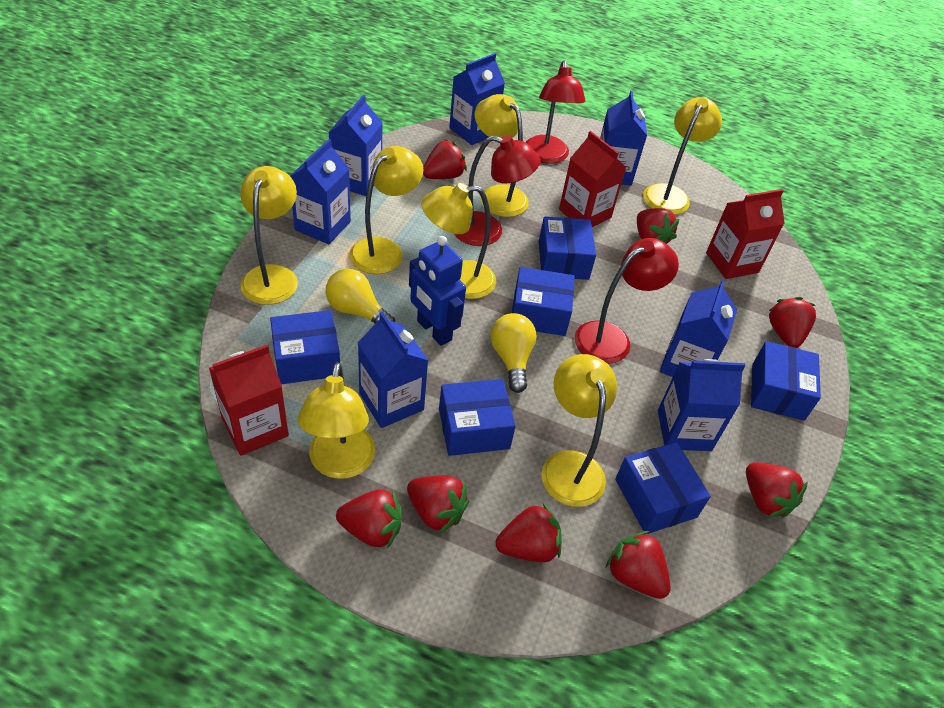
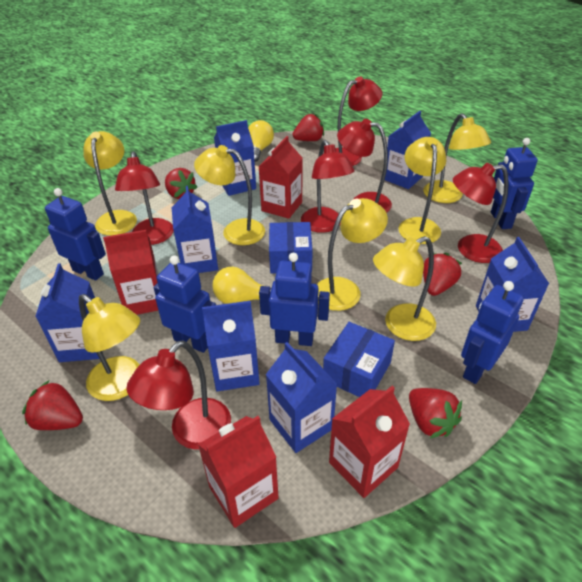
blue box: 6 -> 2
blue robot: 1 -> 5
red carton: 3 -> 4
red lamp: 3 -> 6
red strawberry: 8 -> 5

